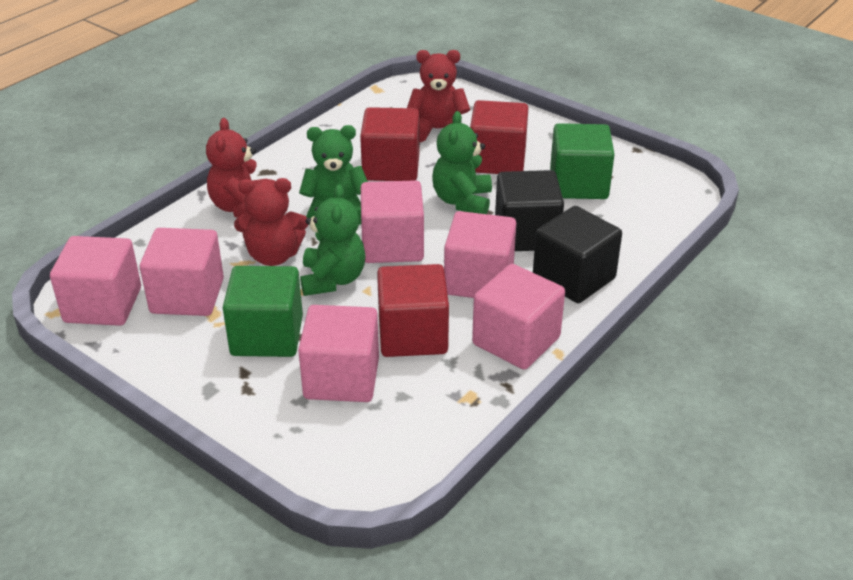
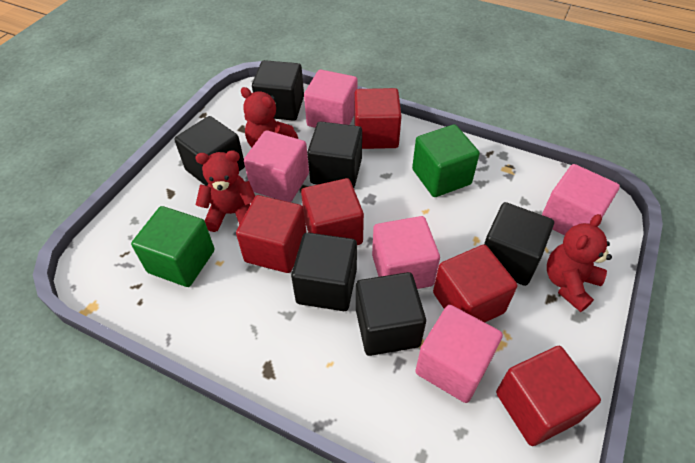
black cube: 2 -> 6
green teddy bear: 3 -> 0
pink cube: 6 -> 5
red cube: 3 -> 5

